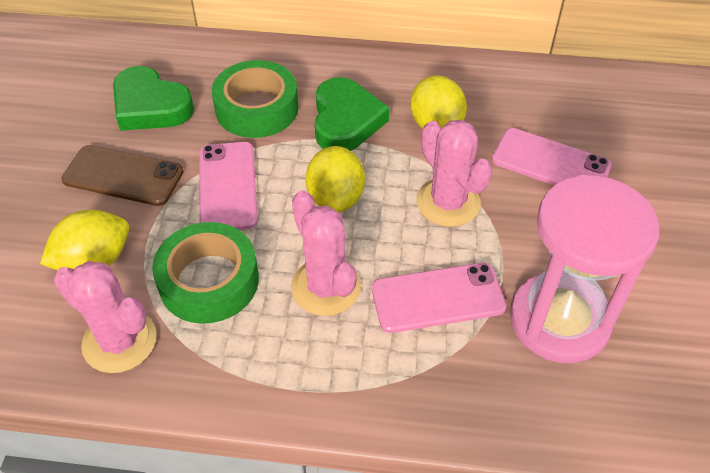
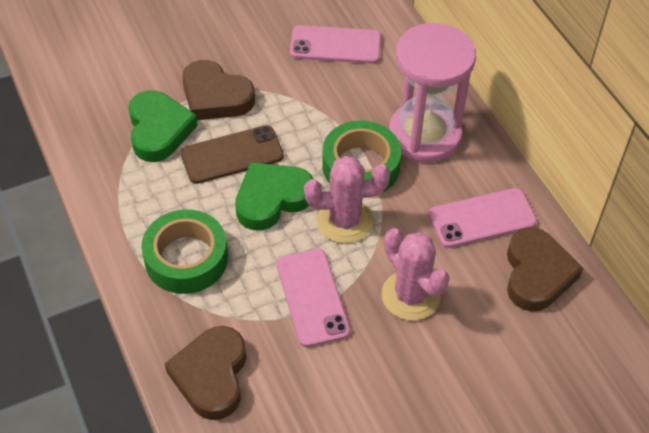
brown heart: 0 -> 3
pink cactus: 3 -> 2
yellow lemon: 3 -> 0

